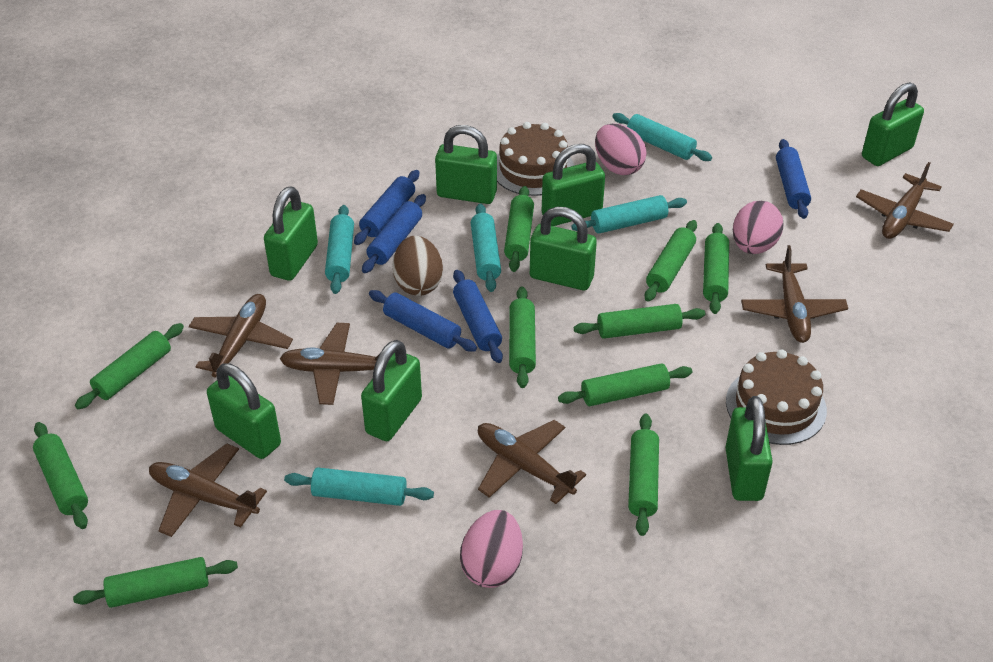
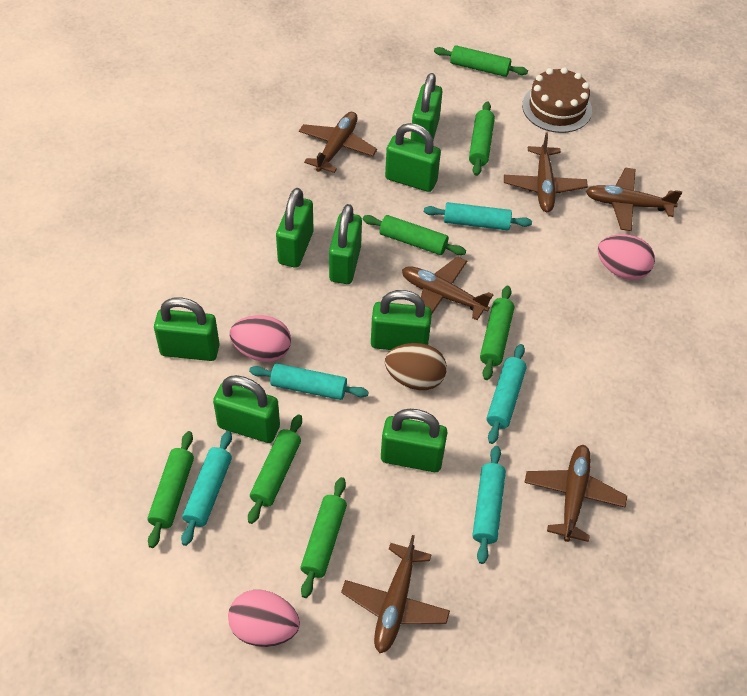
blue rolling pin: 5 -> 0
brown cake: 2 -> 1
green rolling pin: 10 -> 7

